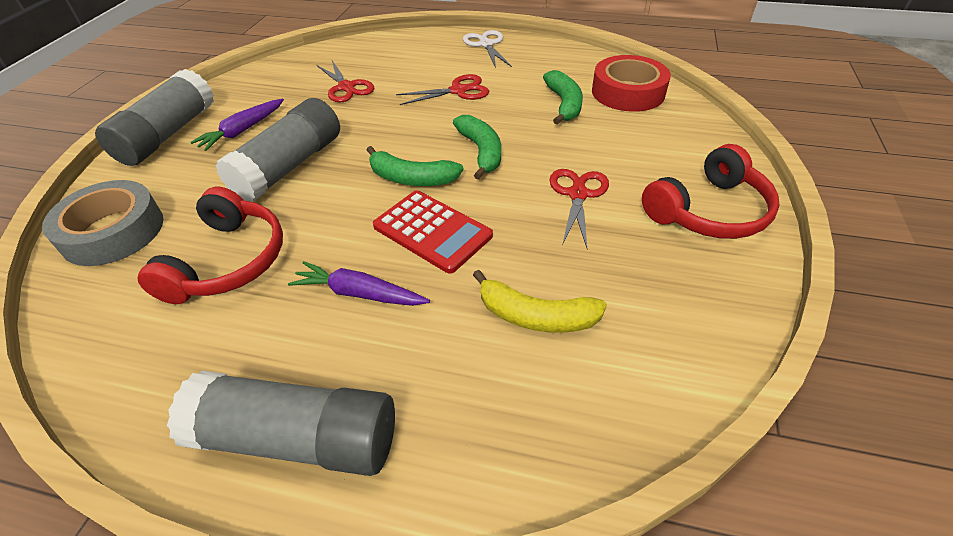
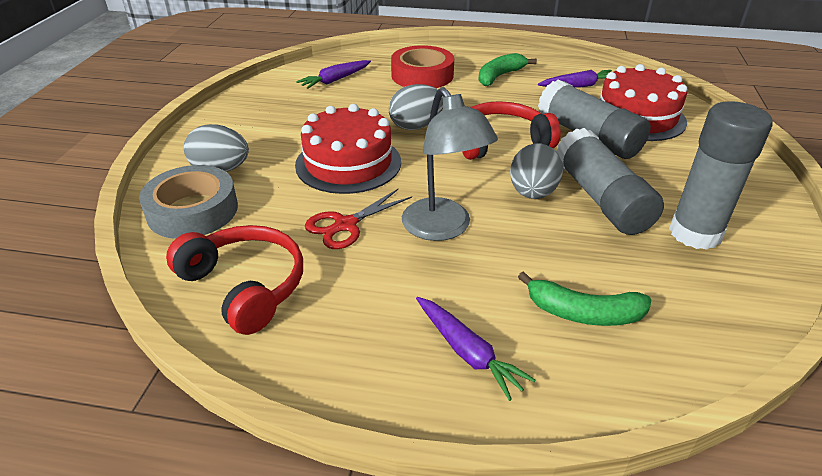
green banana: 3 -> 2
grey egg: 0 -> 3
grey lamp: 0 -> 1
purple carrot: 2 -> 3
red cake: 0 -> 2
red calculator: 1 -> 0
red scissors: 3 -> 1
white scissors: 1 -> 0
yellow banana: 1 -> 0

